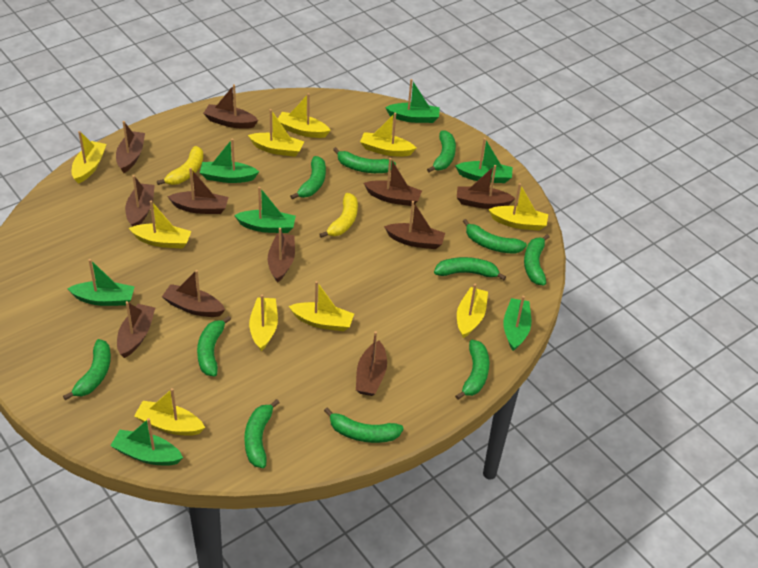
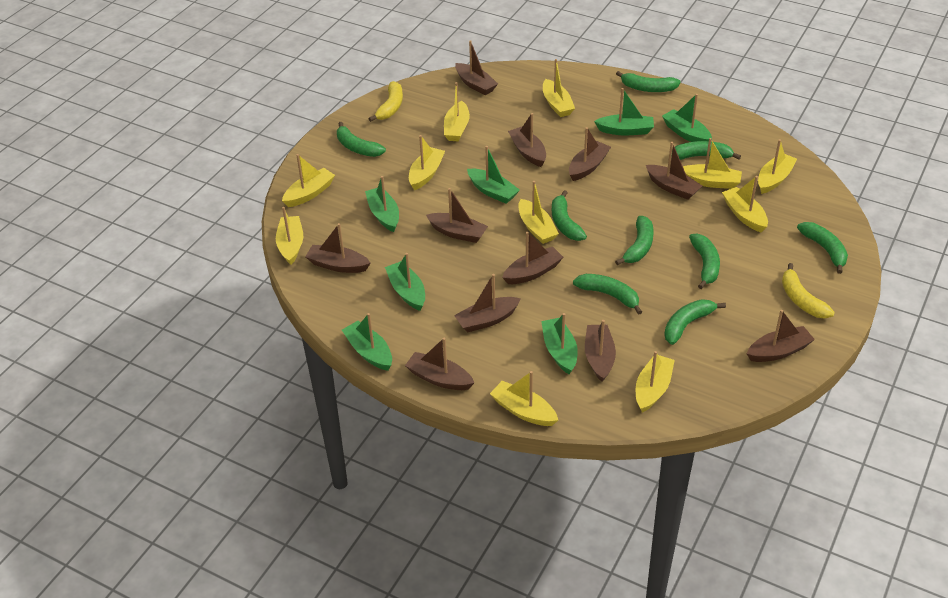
green banana: 11 -> 9
yellow boat: 10 -> 11

